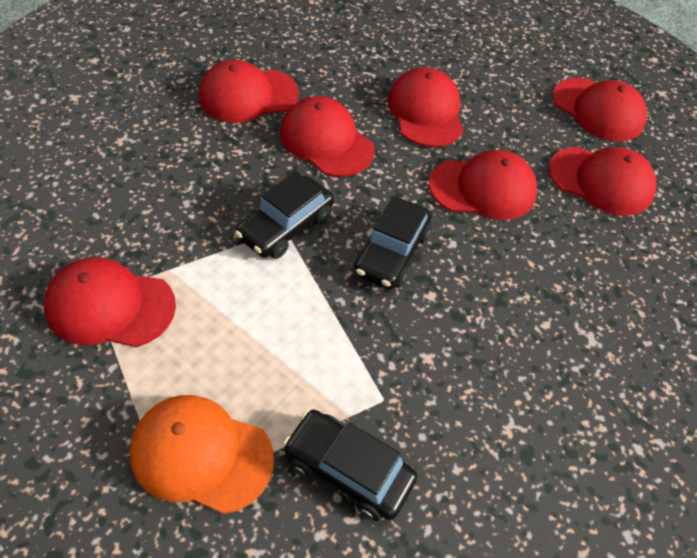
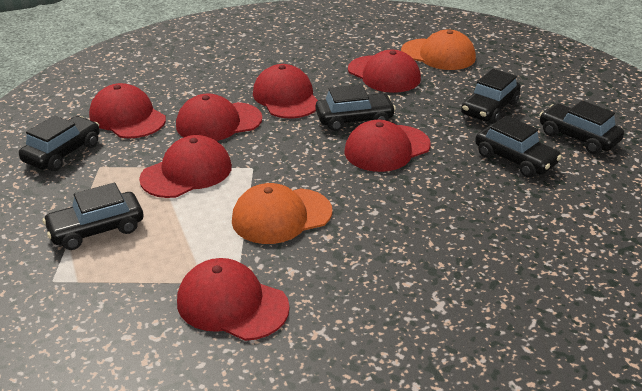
black car: 3 -> 6
orange cap: 1 -> 2

